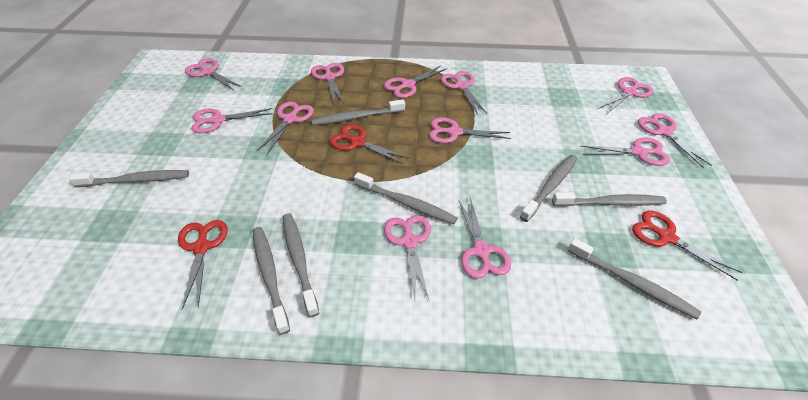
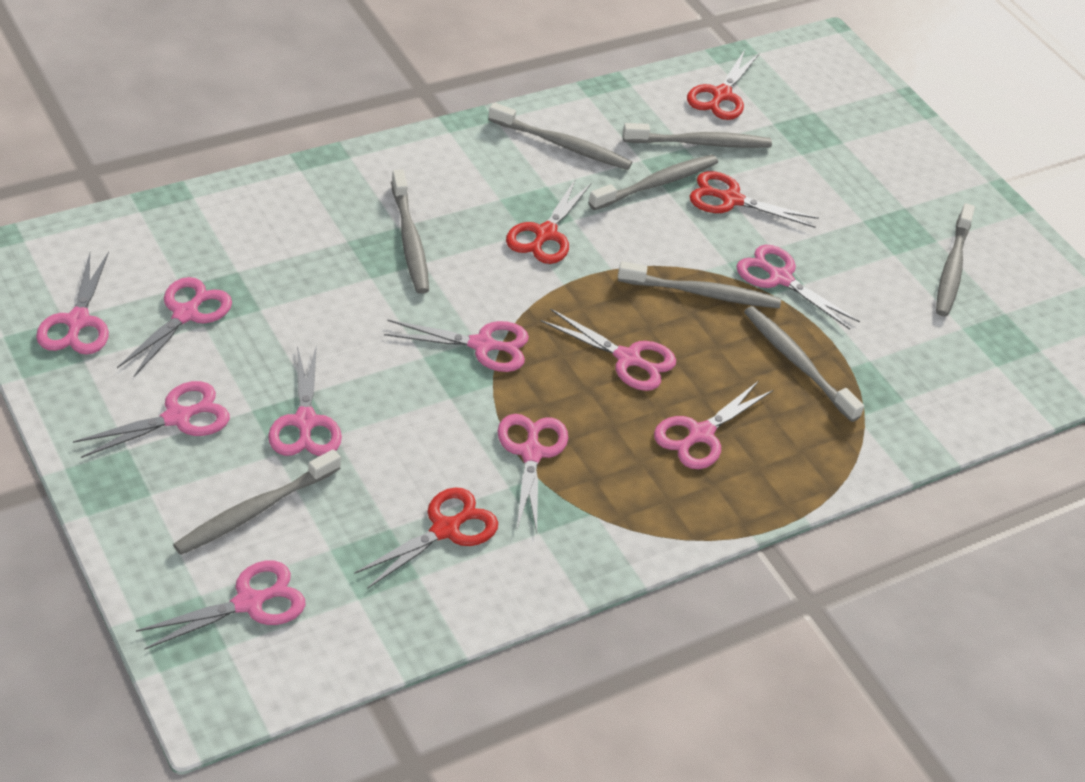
pink scissors: 12 -> 10
red scissors: 3 -> 4

